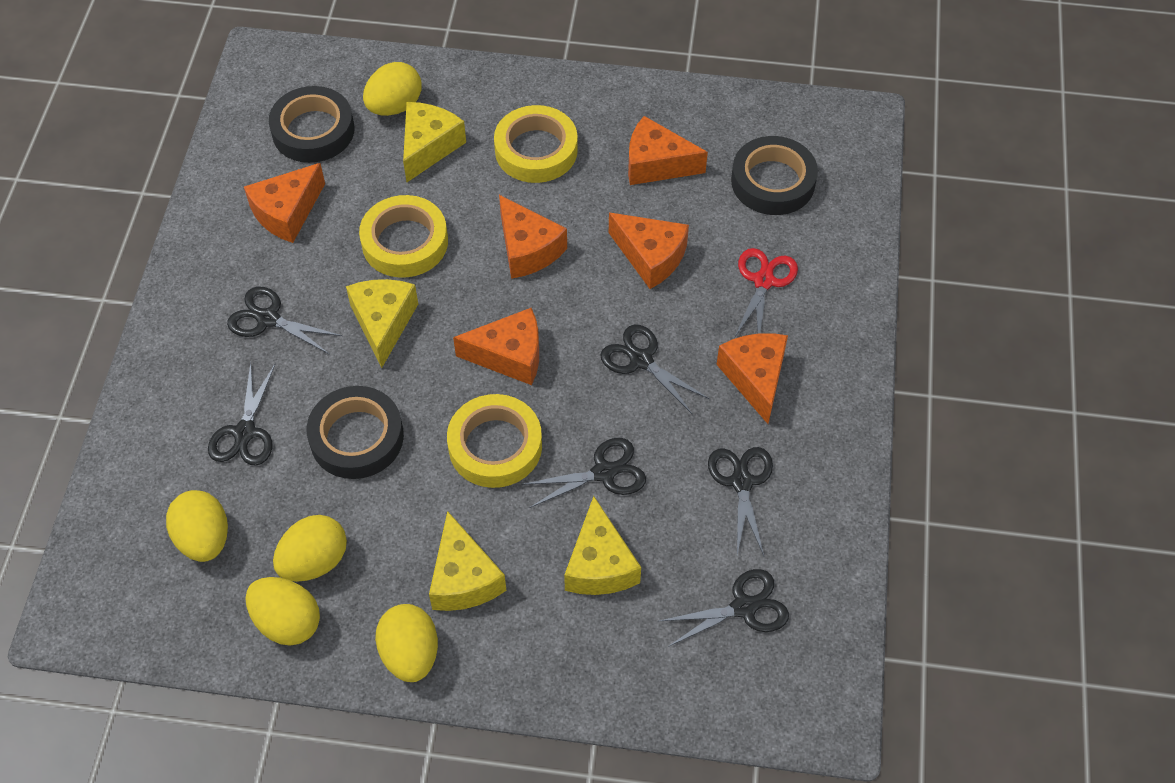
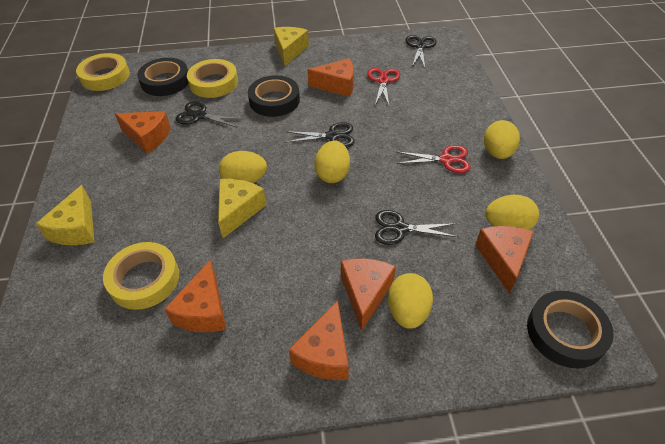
black scissors: 6 -> 4
red scissors: 1 -> 2
yellow cheese: 4 -> 3

